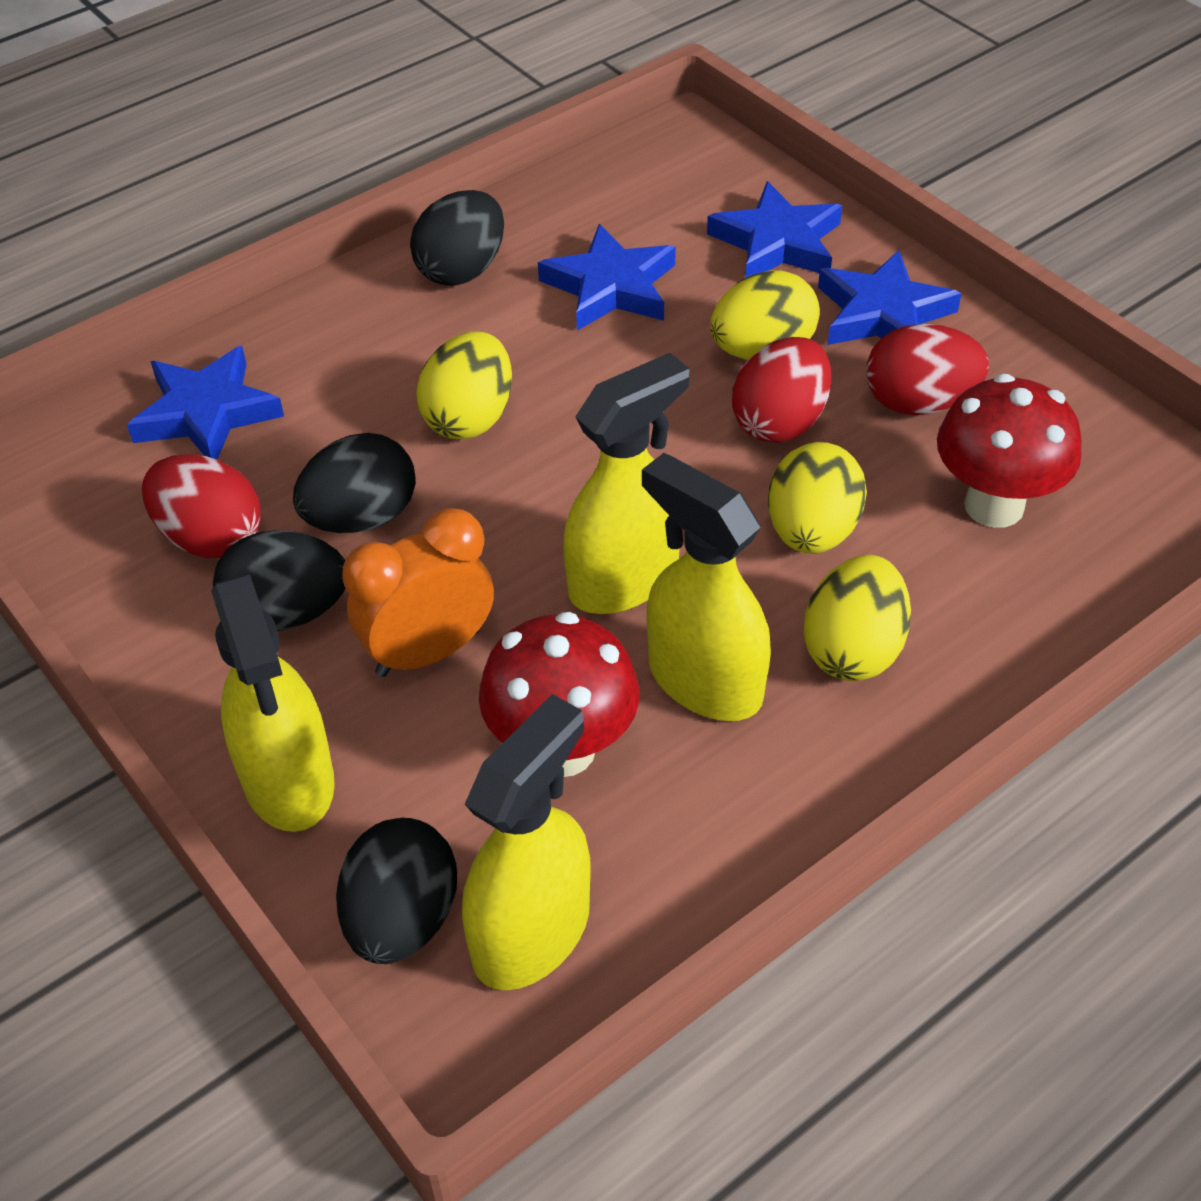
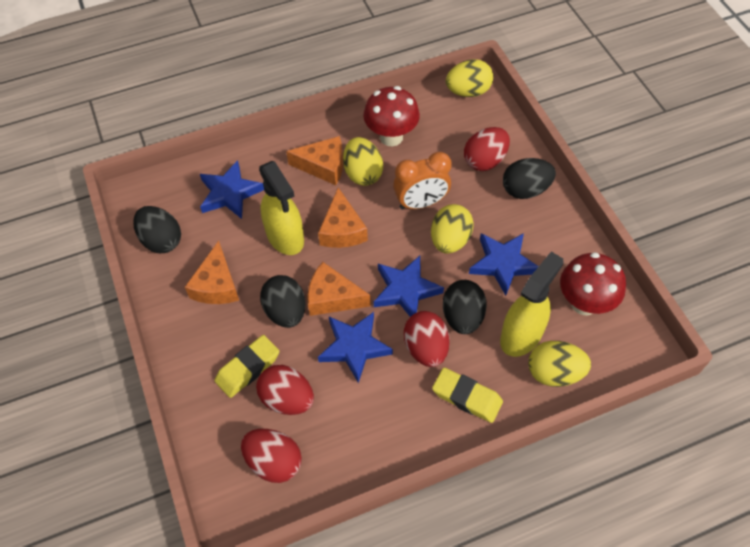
orange cheese: 0 -> 4
red egg: 3 -> 4
yellow eraser: 0 -> 2
yellow spray bottle: 4 -> 2

